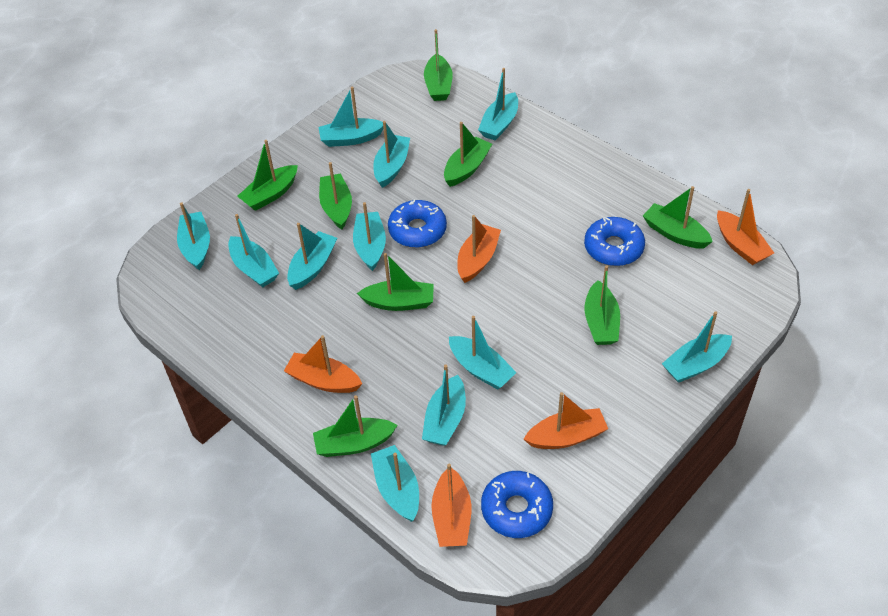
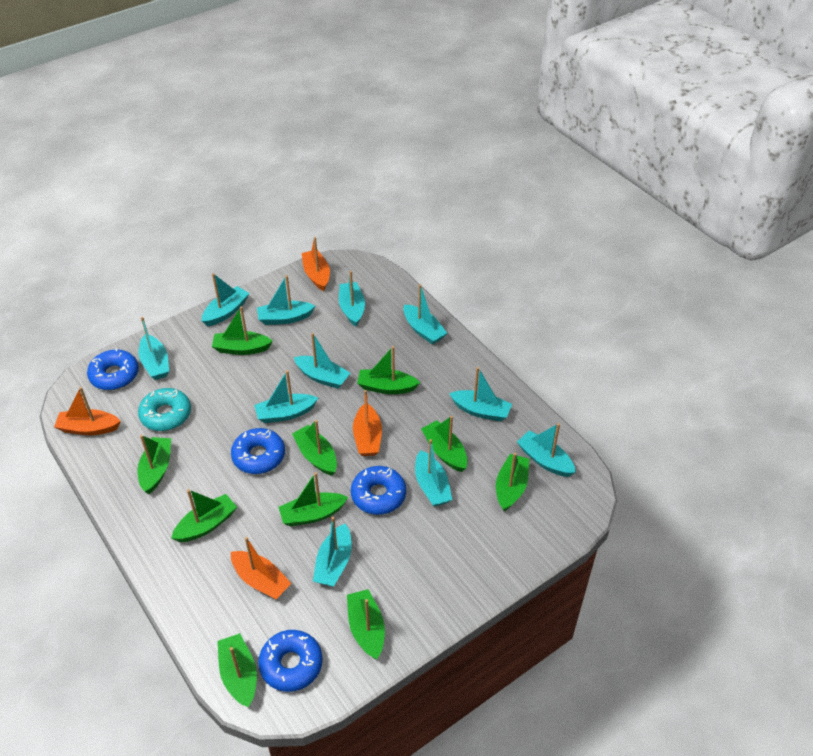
blue donut: 3 -> 4
green boat: 8 -> 10
orange boat: 5 -> 4
turquoise donut: 0 -> 1

